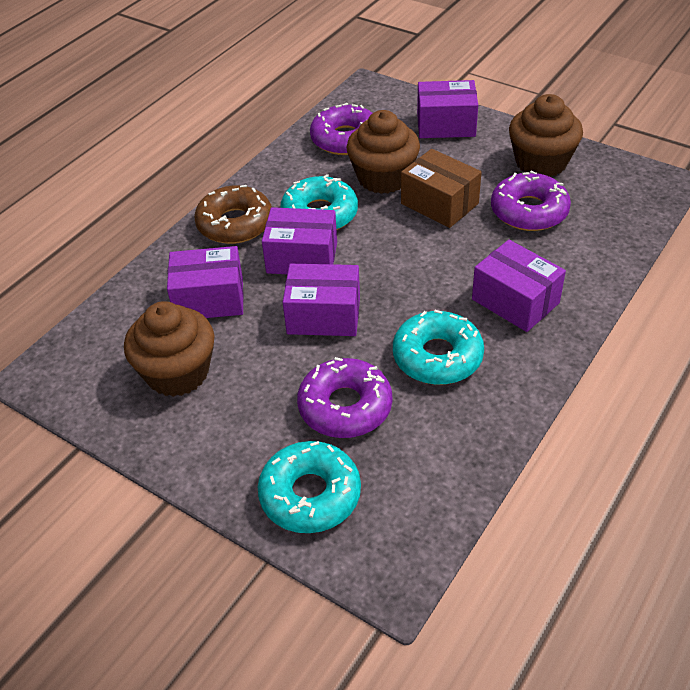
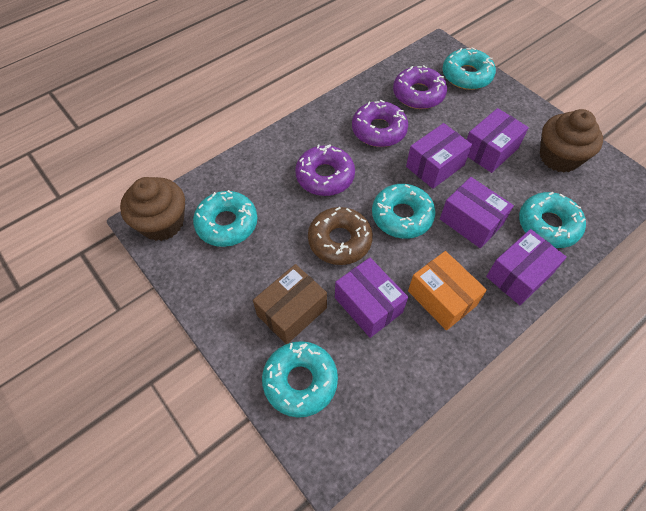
brown cupcake: 3 -> 2
orange box: 0 -> 1
turquoise donut: 3 -> 5

